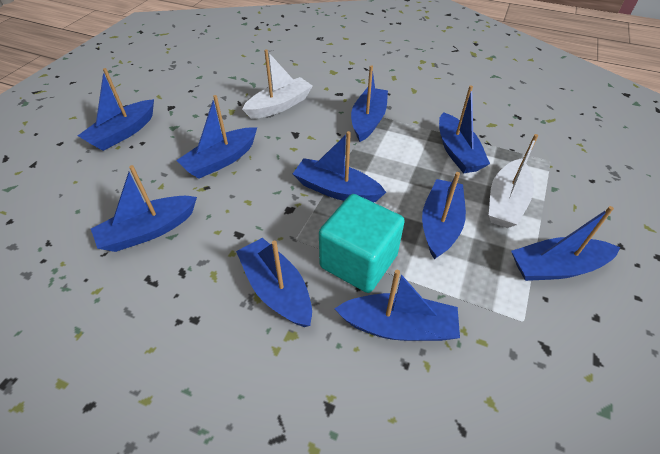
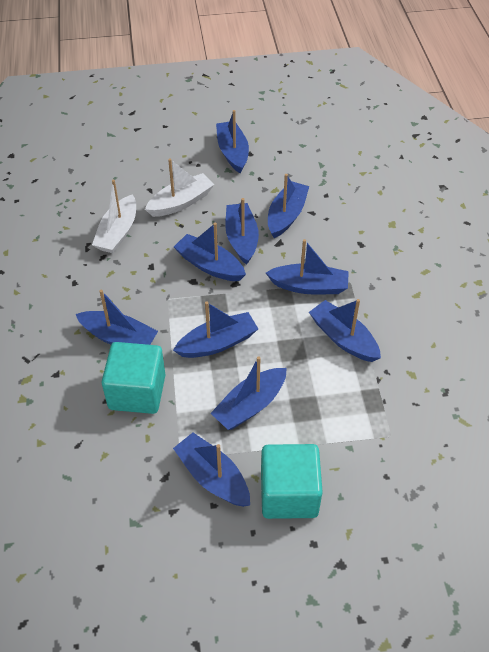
turquoise cube: 1 -> 2

